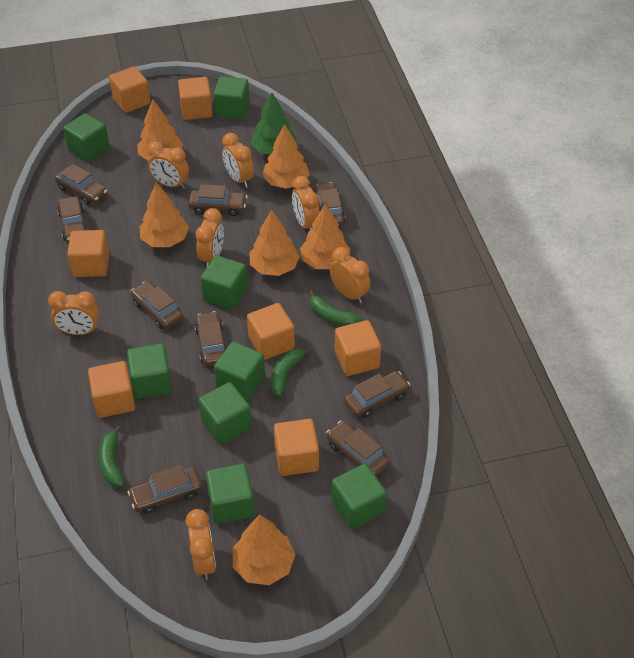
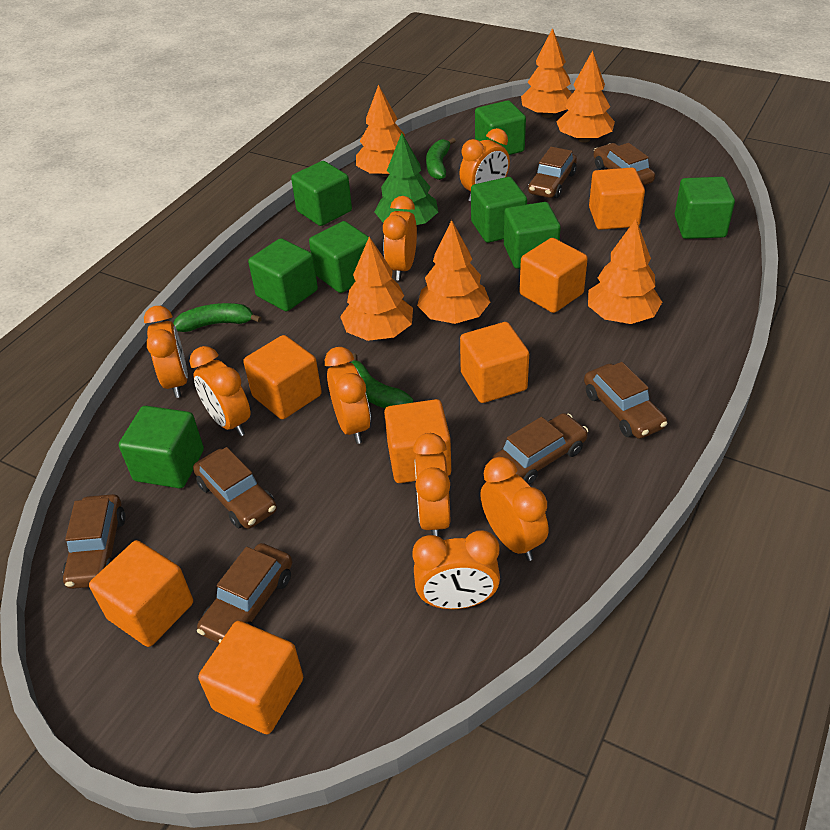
brown car: 9 -> 7
orange clock: 7 -> 8

